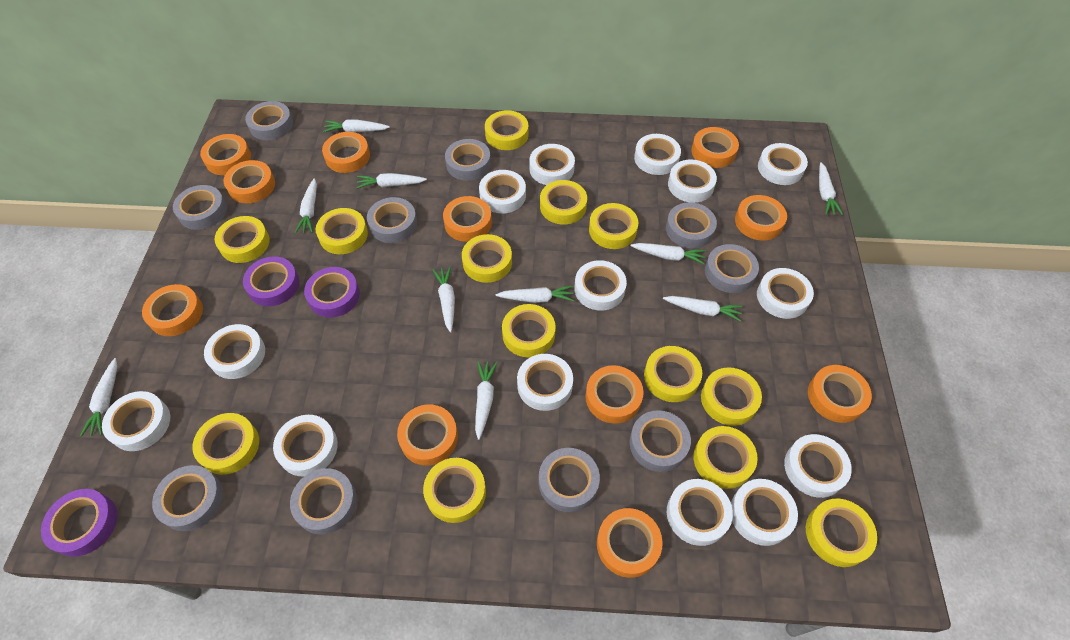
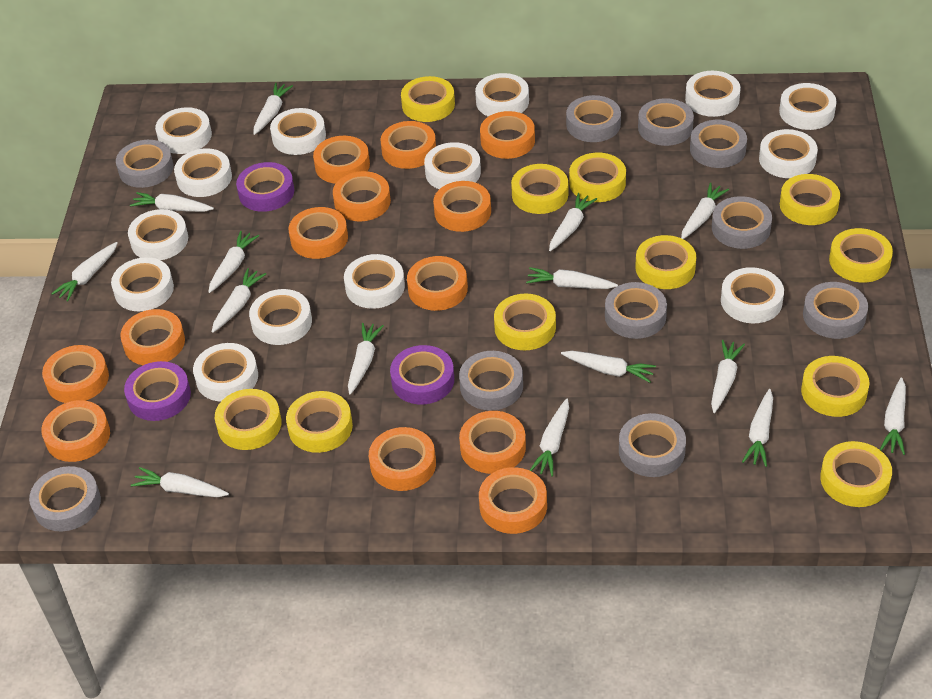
orange tape: 11 -> 13
white carrot: 10 -> 15
yellow tape: 13 -> 11

